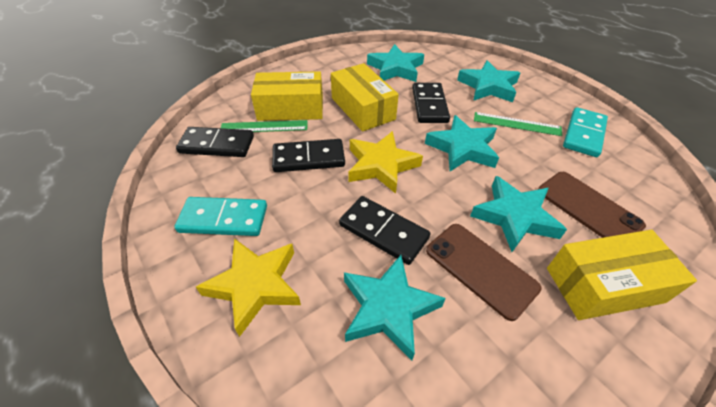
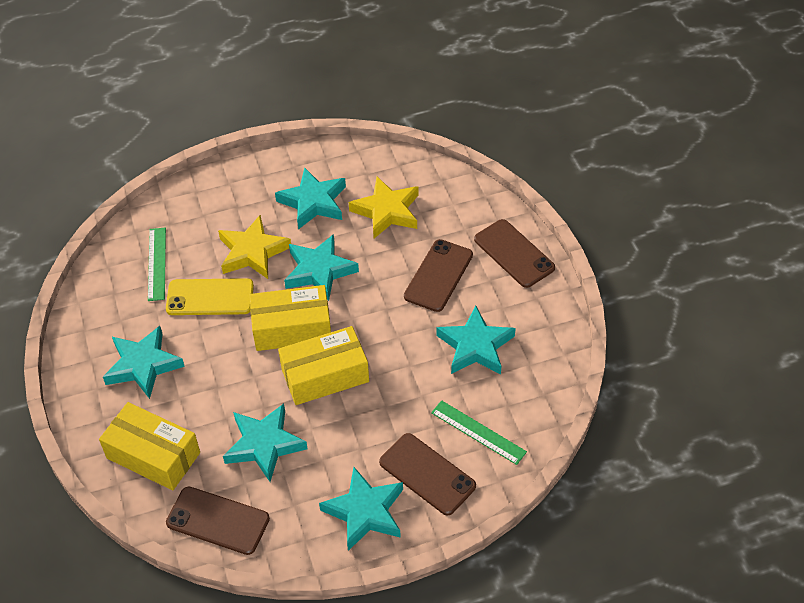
black domino: 4 -> 0
brown phone: 2 -> 4
turquoise domino: 2 -> 0
turquoise star: 5 -> 6
yellow phone: 0 -> 1

